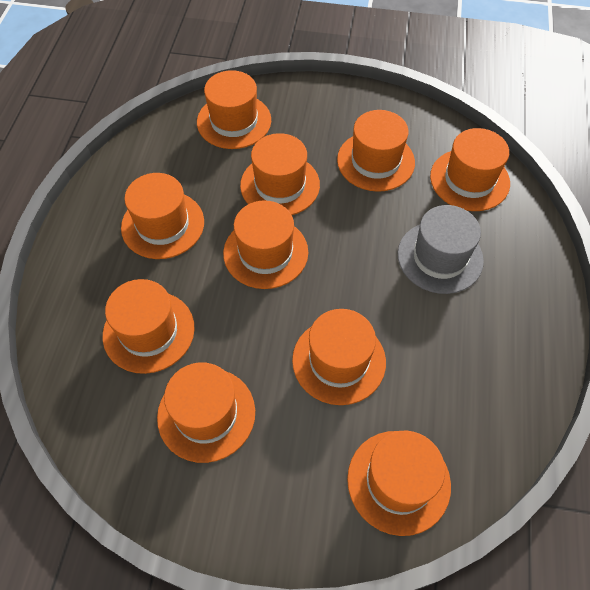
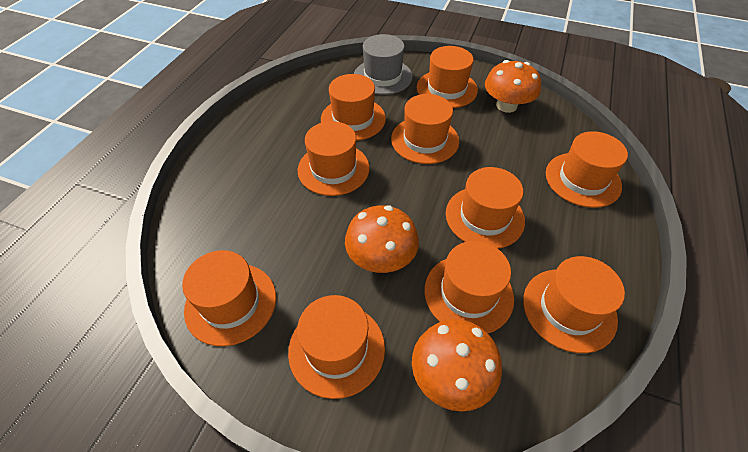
orange mushroom: 0 -> 3

